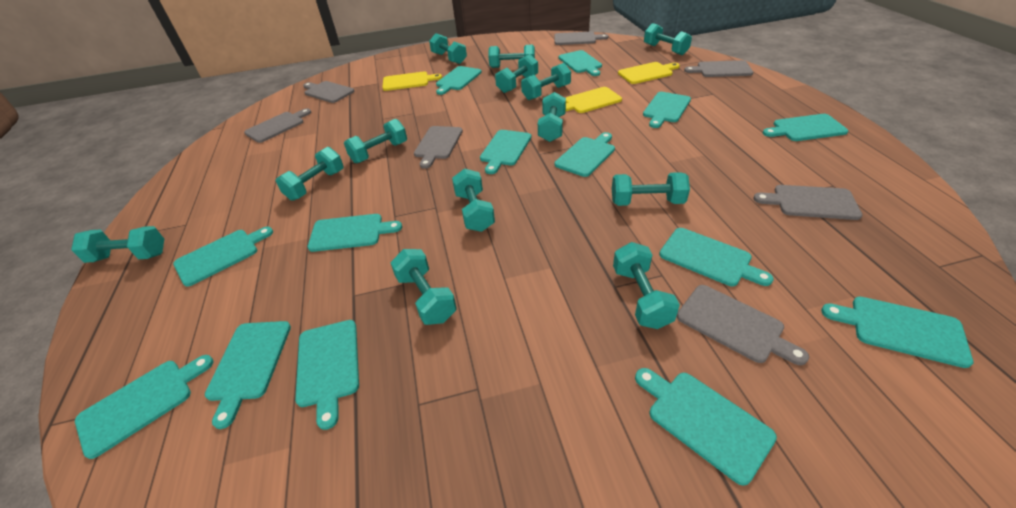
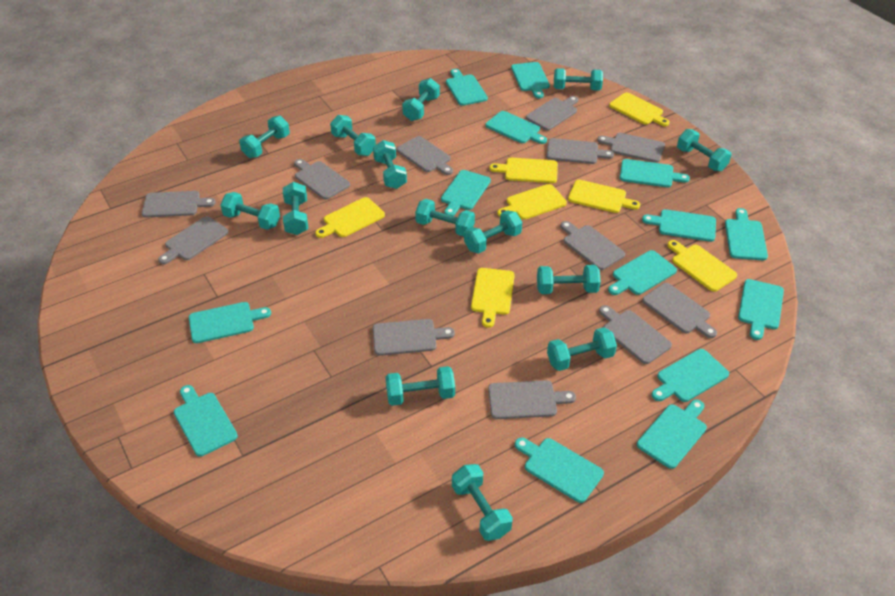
grey cutting board: 7 -> 12
turquoise dumbbell: 13 -> 14
yellow cutting board: 3 -> 7

